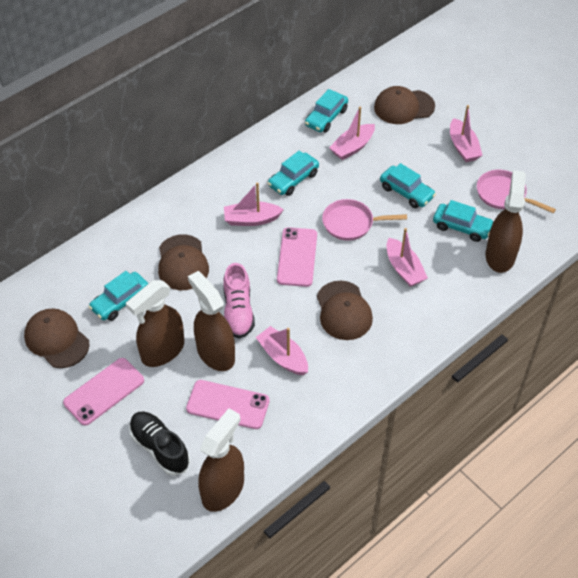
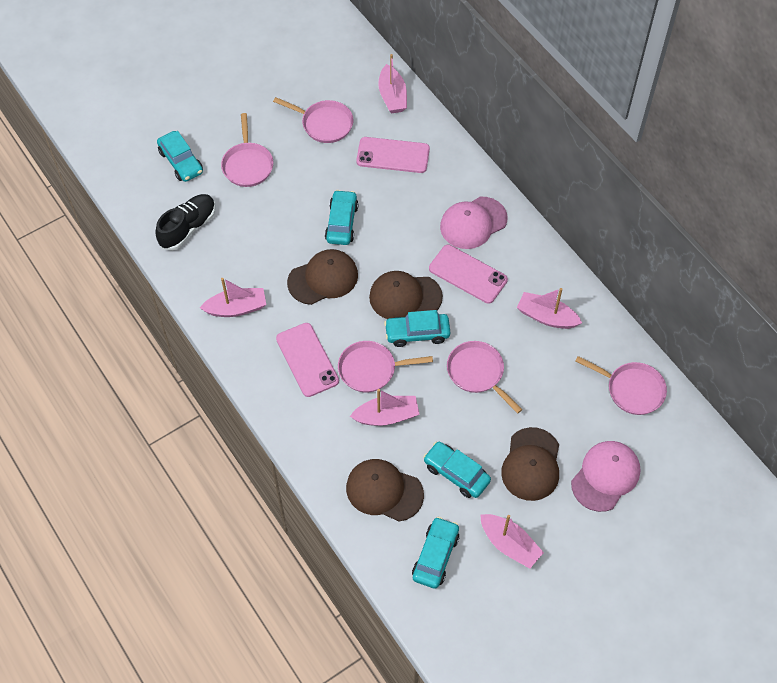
brown spray bottle: 4 -> 0
pink cap: 0 -> 2
pink pan: 2 -> 5
pink shoe: 1 -> 0

